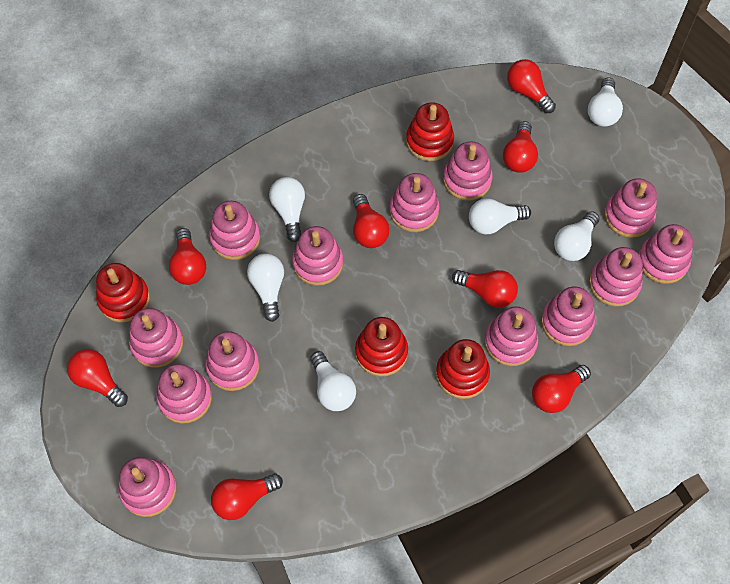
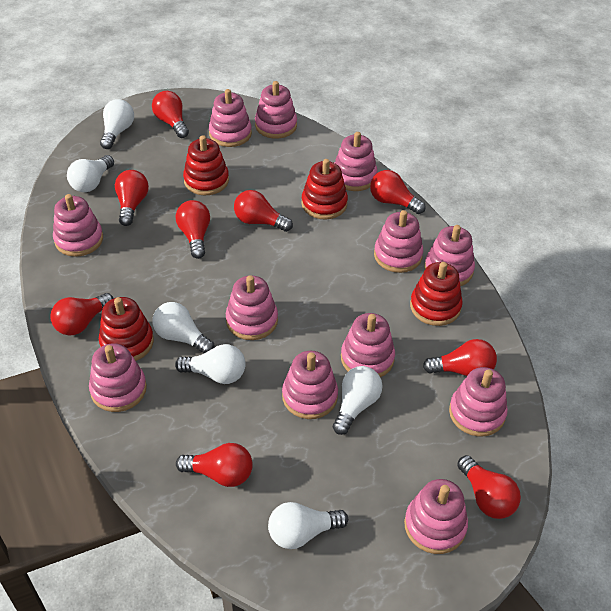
pink stacking toy: 13 -> 12
red light bulb: 8 -> 9

